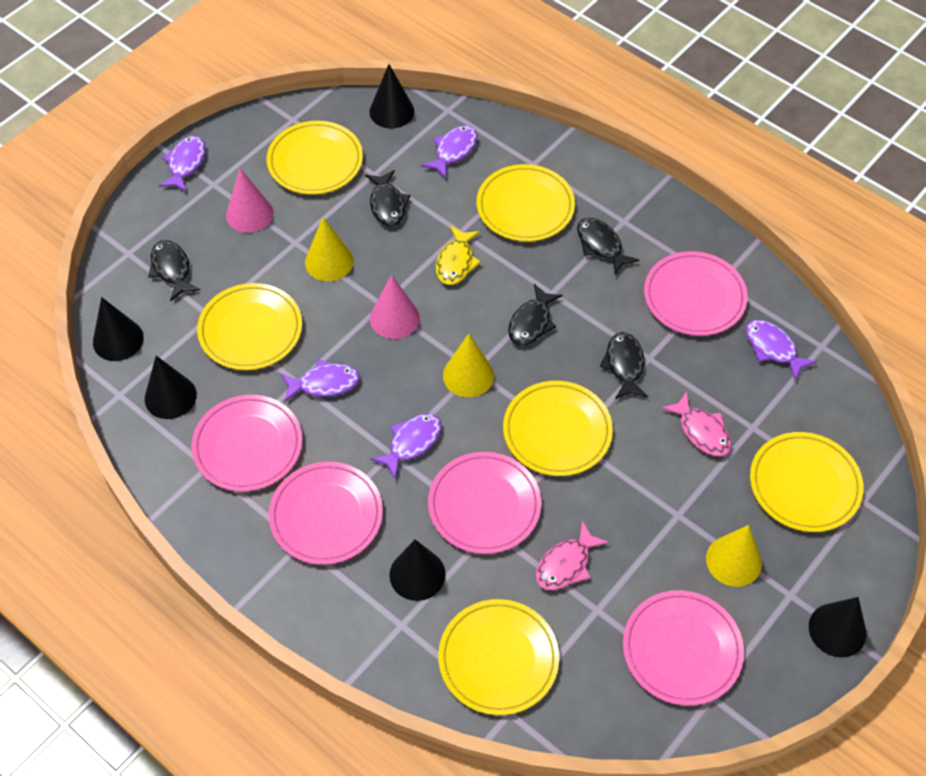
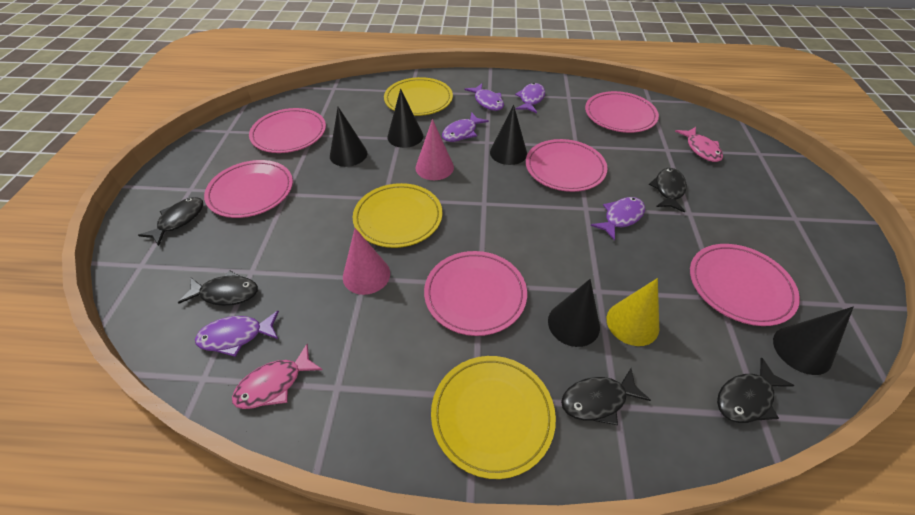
pink plate: 5 -> 6
yellow cone: 3 -> 1
yellow fish: 1 -> 0
yellow plate: 6 -> 3

